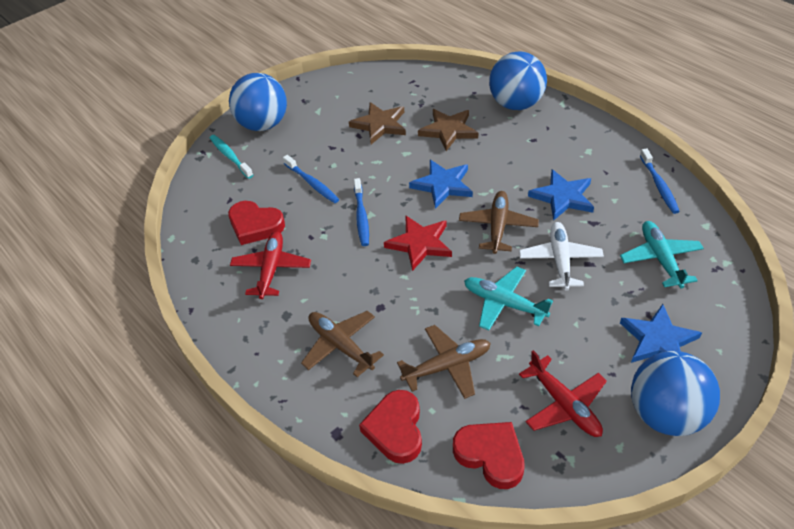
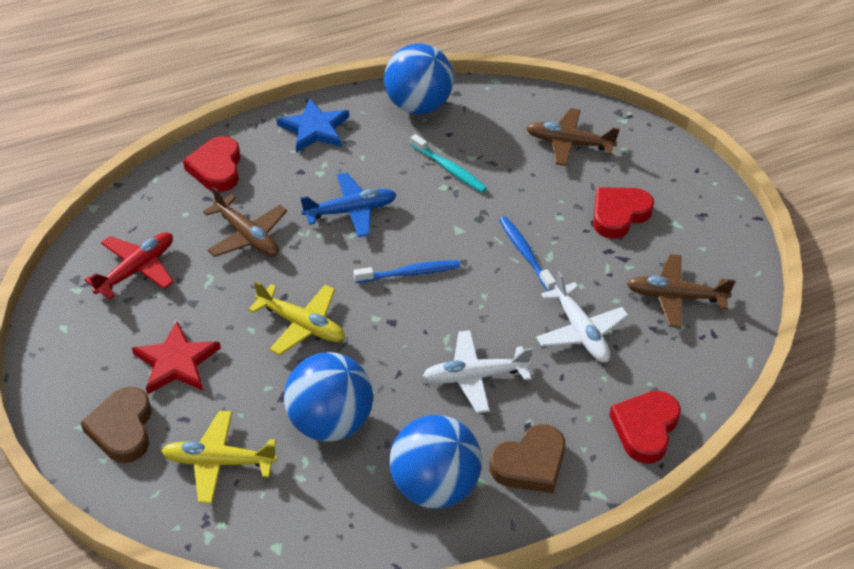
blue plane: 0 -> 1
blue star: 3 -> 1
blue toothbrush: 3 -> 2
brown heart: 0 -> 2
brown star: 2 -> 0
red plane: 2 -> 1
turquoise plane: 2 -> 0
white plane: 1 -> 2
yellow plane: 0 -> 2

